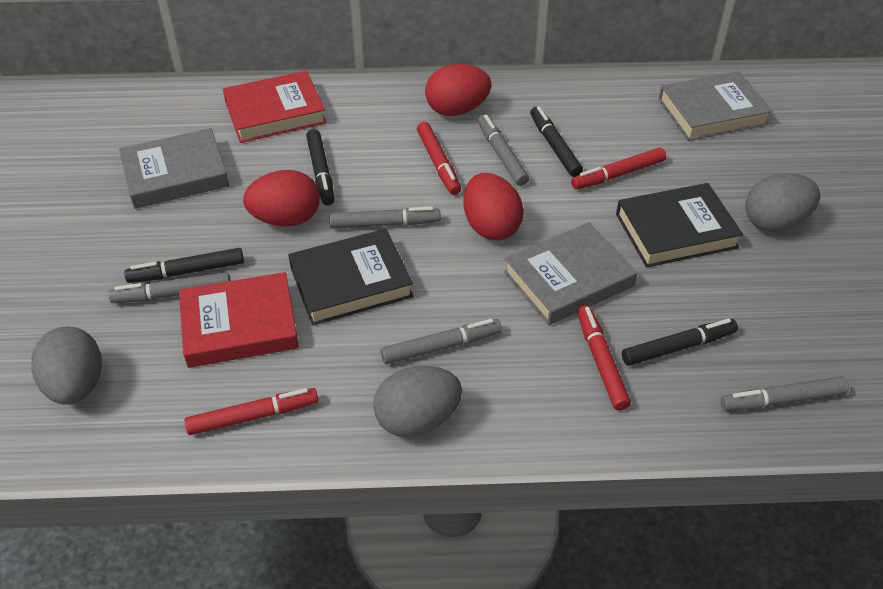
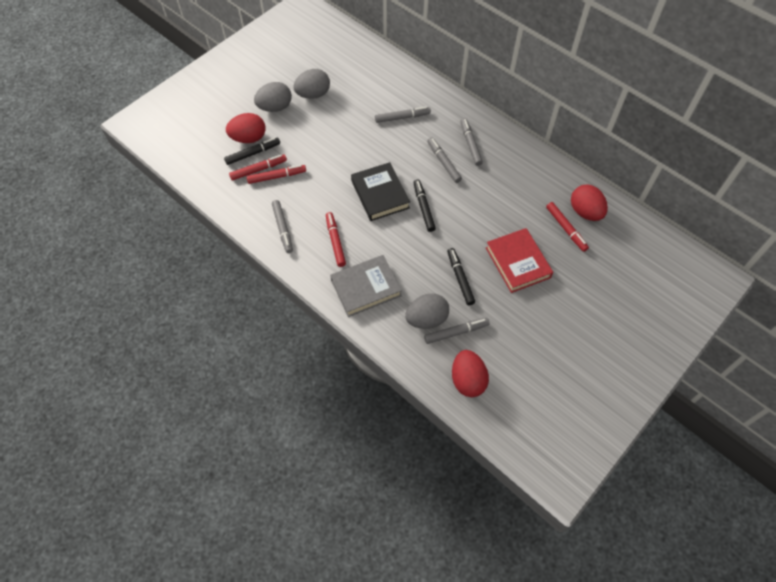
black book: 2 -> 1
black marker: 4 -> 3
grey book: 3 -> 1
red book: 2 -> 1

